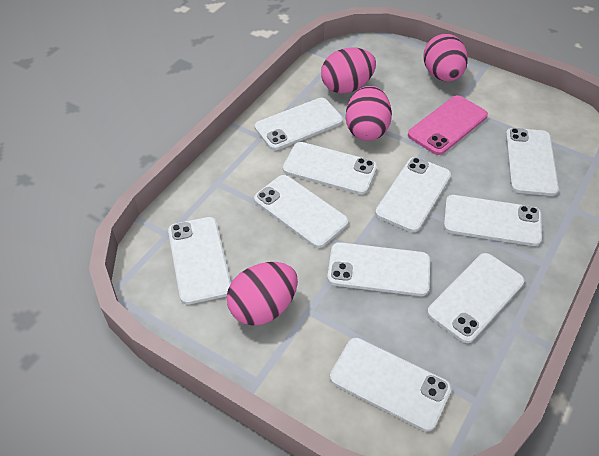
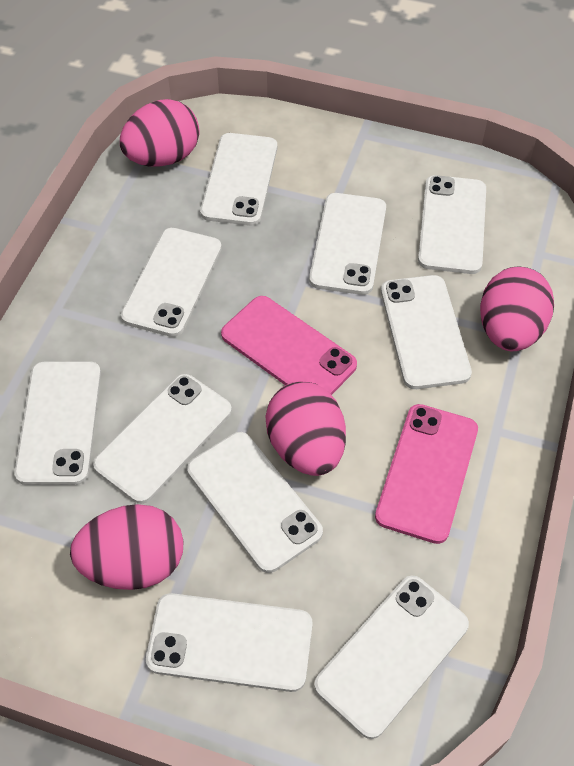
pink phone: 1 -> 2

